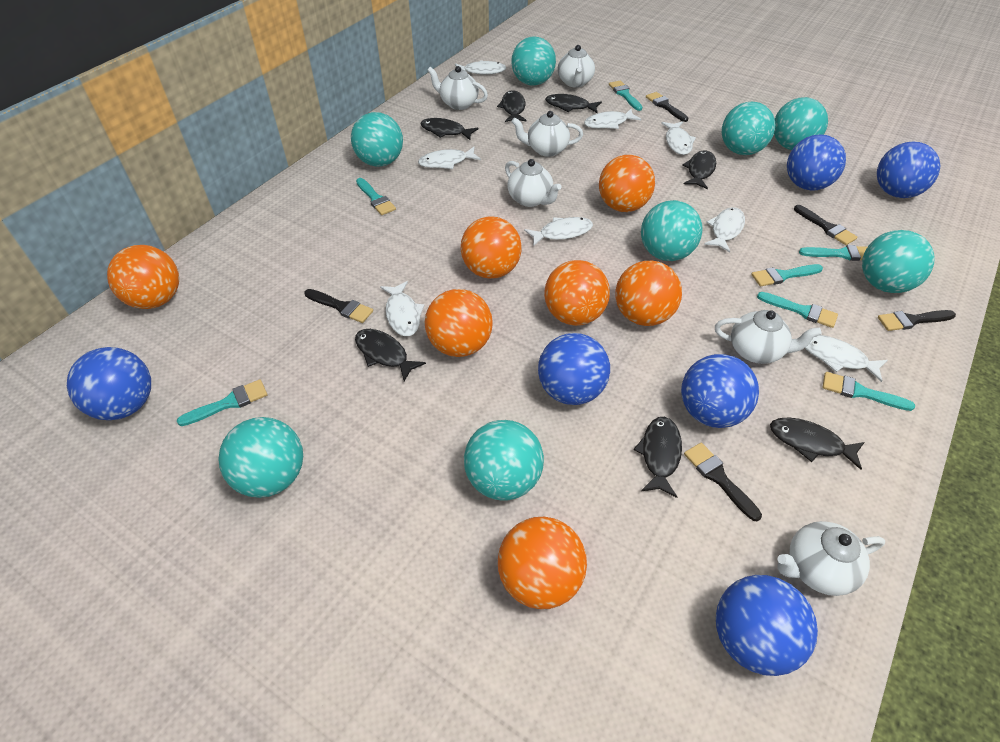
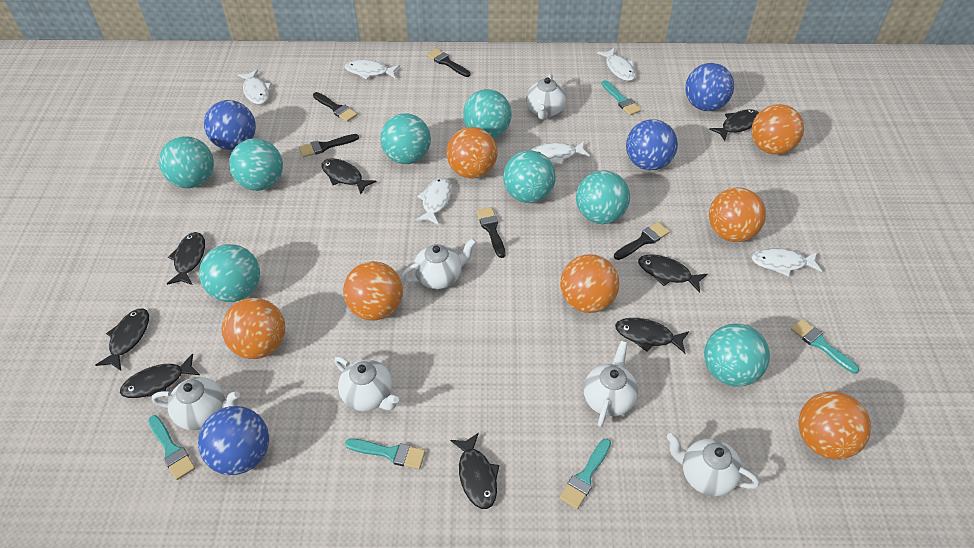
black fish: 7 -> 8
blue ball: 6 -> 4
turquoise brush: 7 -> 5
white fish: 8 -> 6

